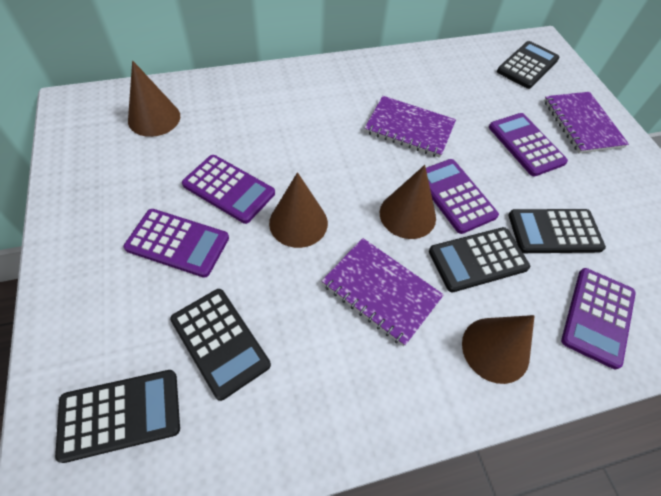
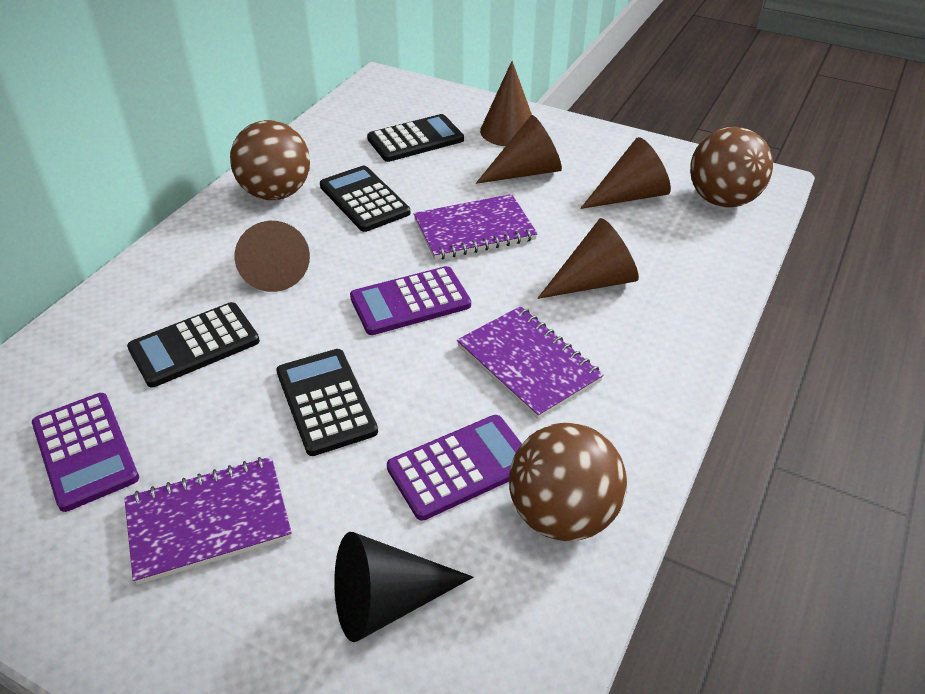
black calculator: 5 -> 4
black cone: 0 -> 1
brown ball: 0 -> 3
brown cone: 4 -> 5
purple calculator: 5 -> 3

